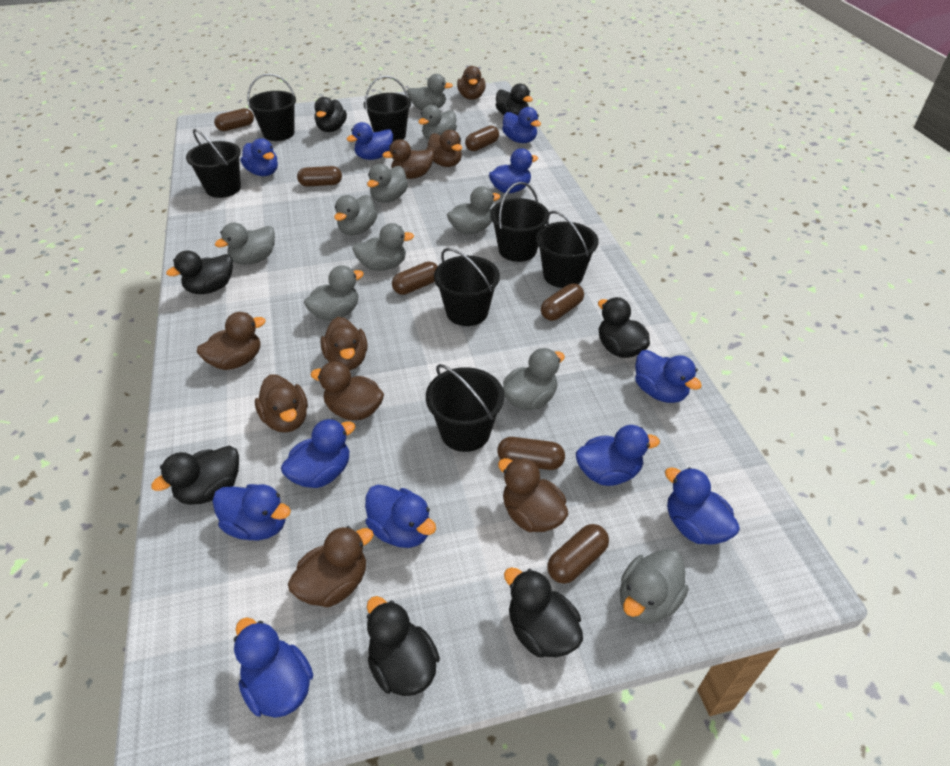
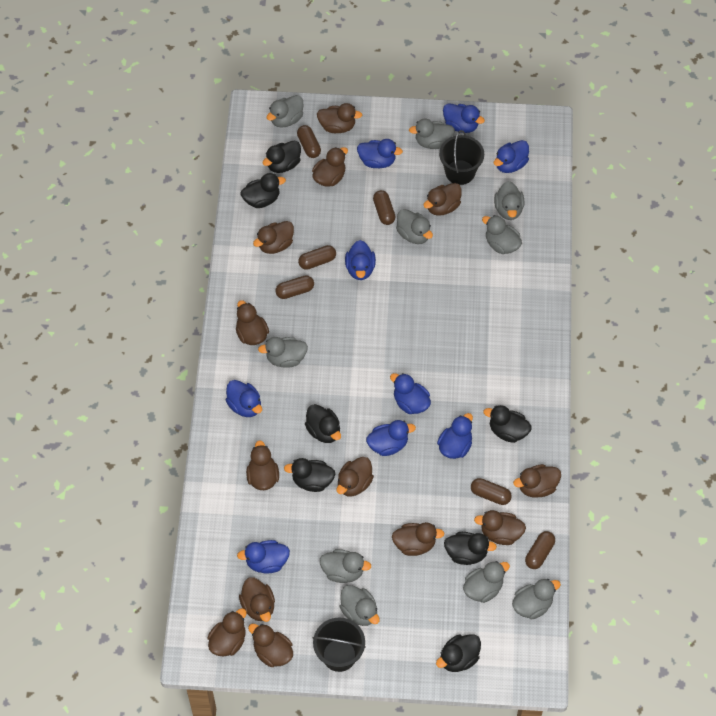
black bucket: 7 -> 2
blue duck: 11 -> 9
brown capsule: 7 -> 6
brown duck: 9 -> 13

